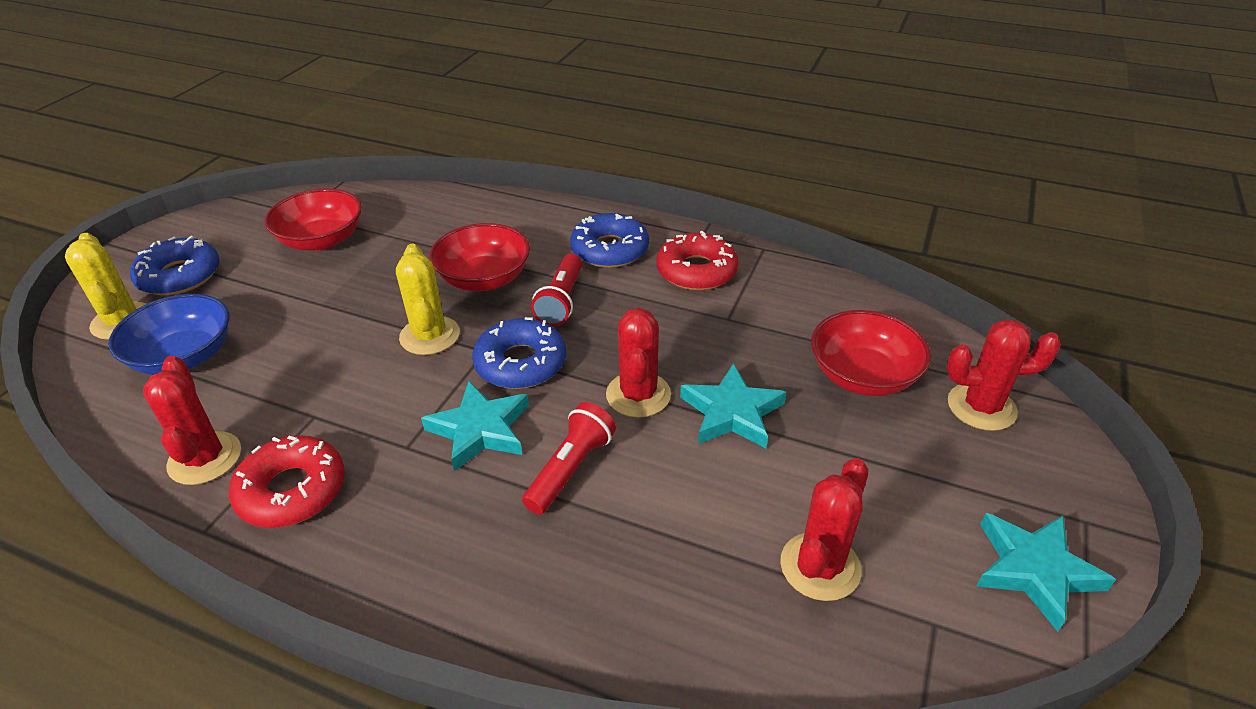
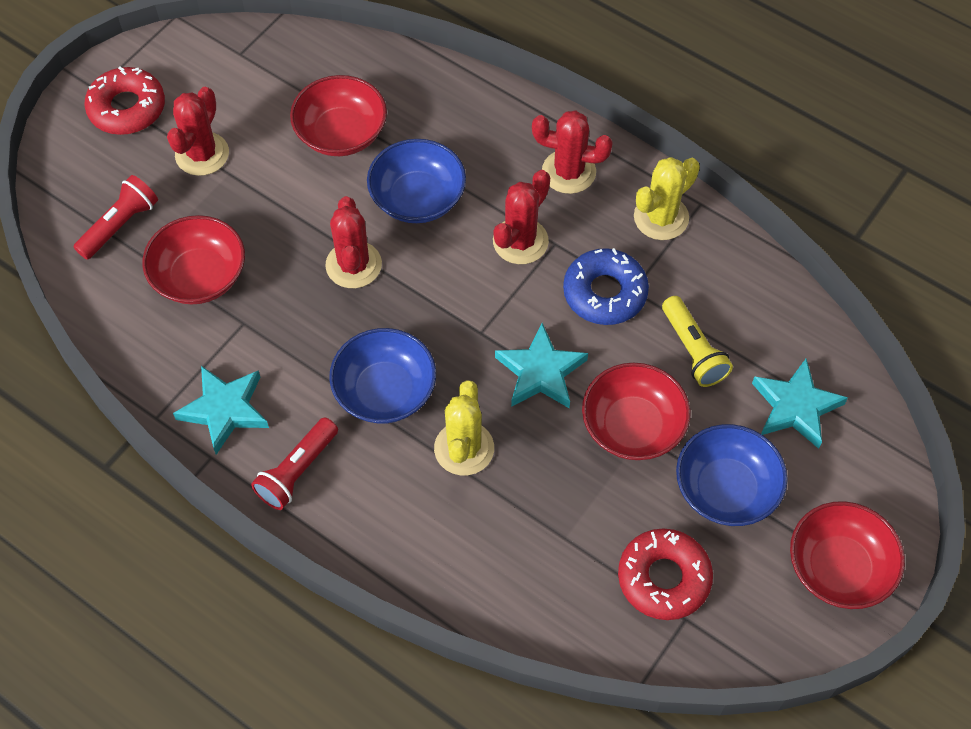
blue bowl: 1 -> 3
blue donut: 3 -> 1
red bowl: 3 -> 4
yellow flashlight: 0 -> 1

